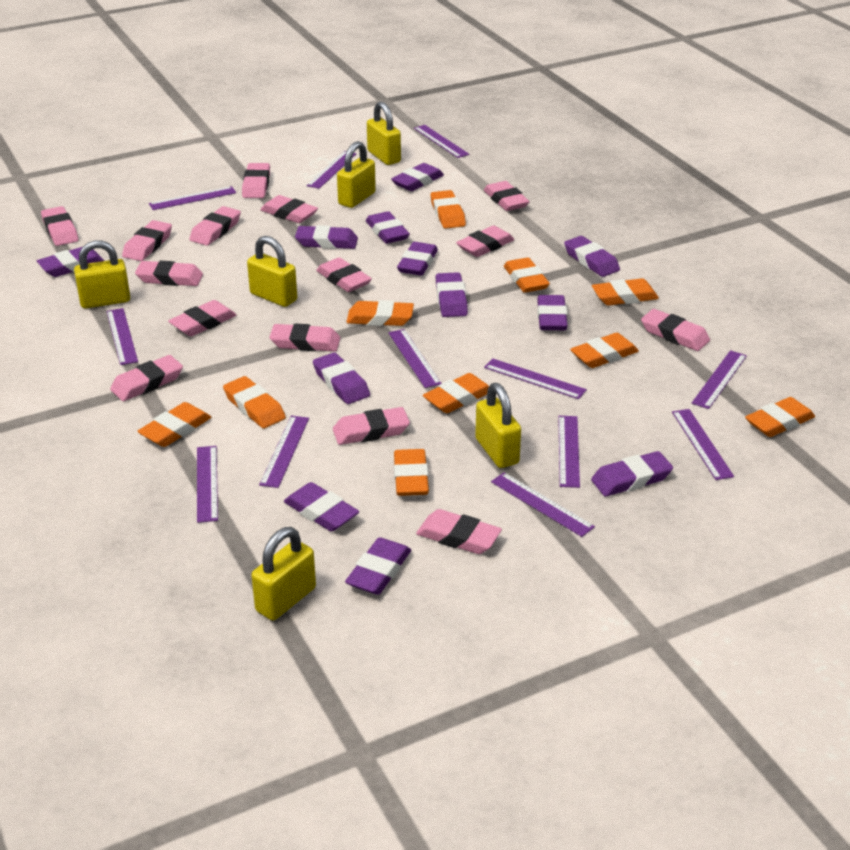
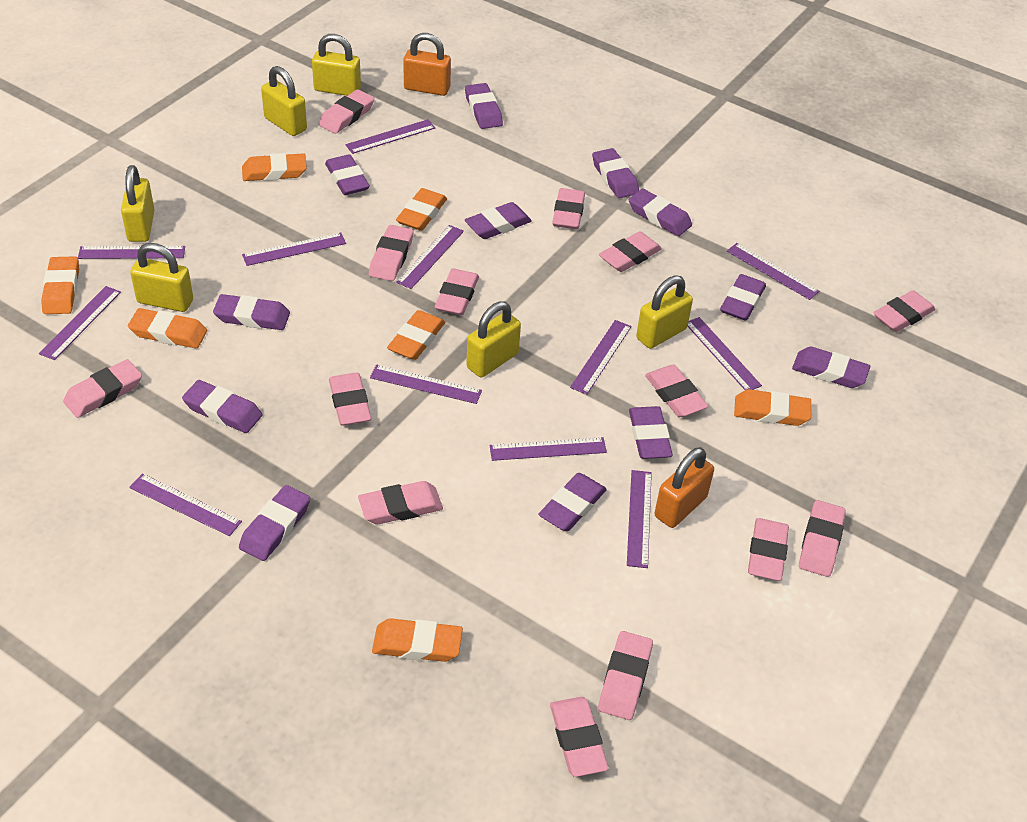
orange eraser: 10 -> 7
orange padlock: 0 -> 2
pink eraser: 15 -> 14

